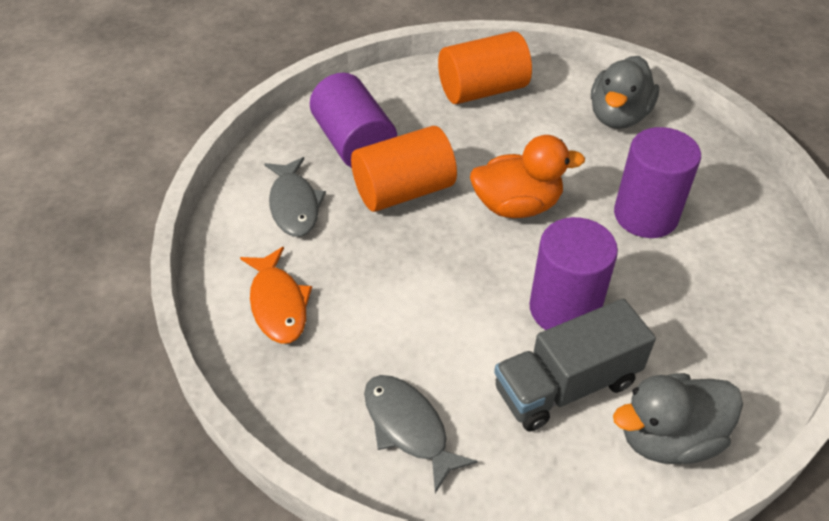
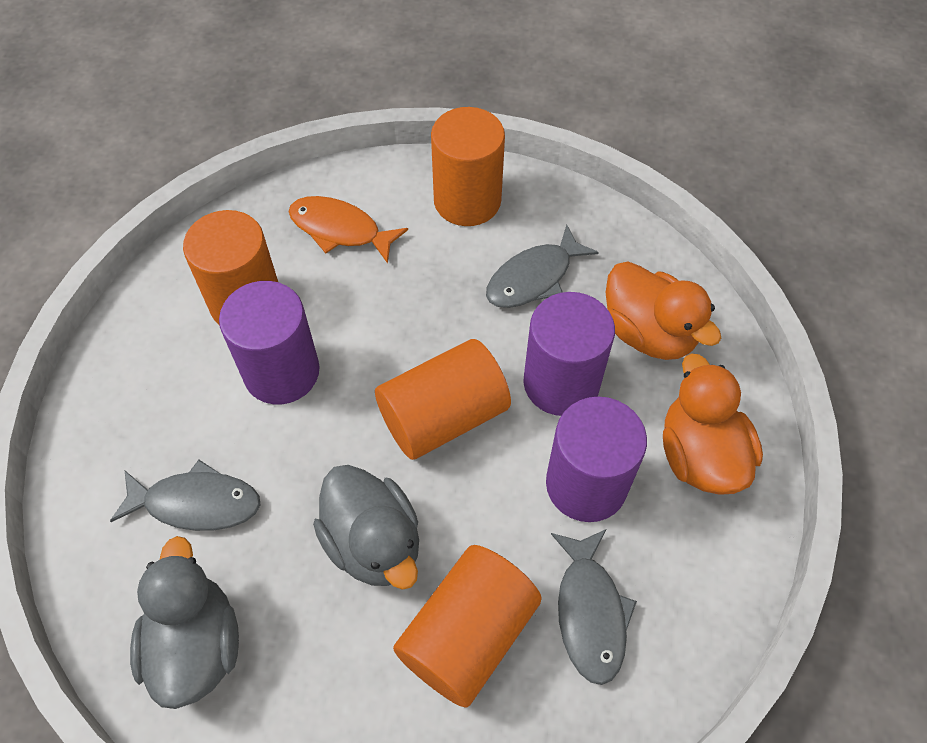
grey fish: 2 -> 3
grey truck: 1 -> 0
orange cylinder: 2 -> 4
orange duck: 1 -> 2

